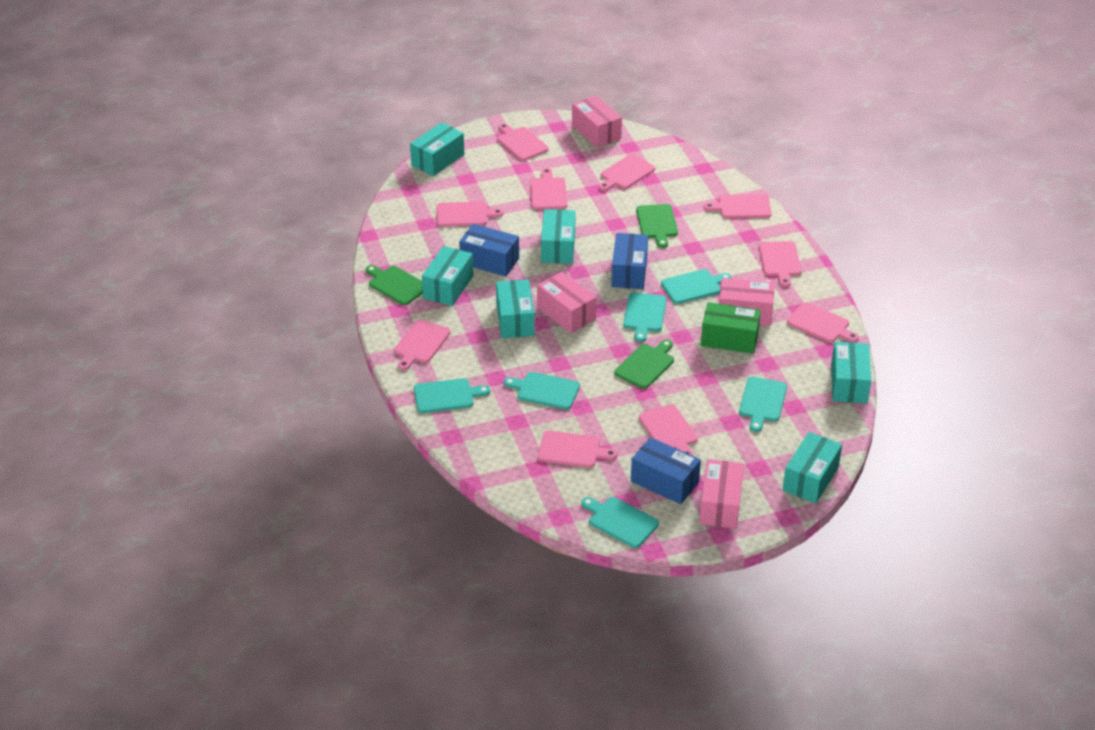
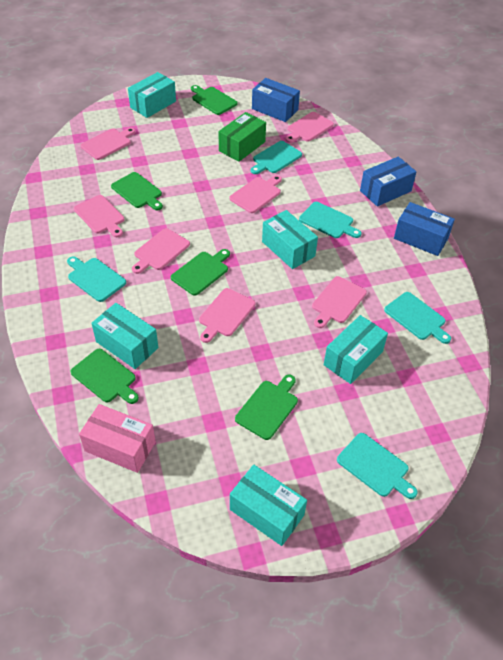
green cutting board: 3 -> 5
pink box: 4 -> 1
pink cutting board: 10 -> 7
turquoise box: 6 -> 5
turquoise cutting board: 6 -> 5

